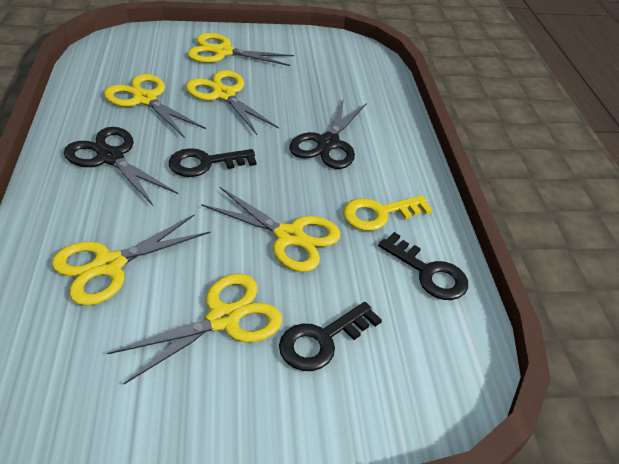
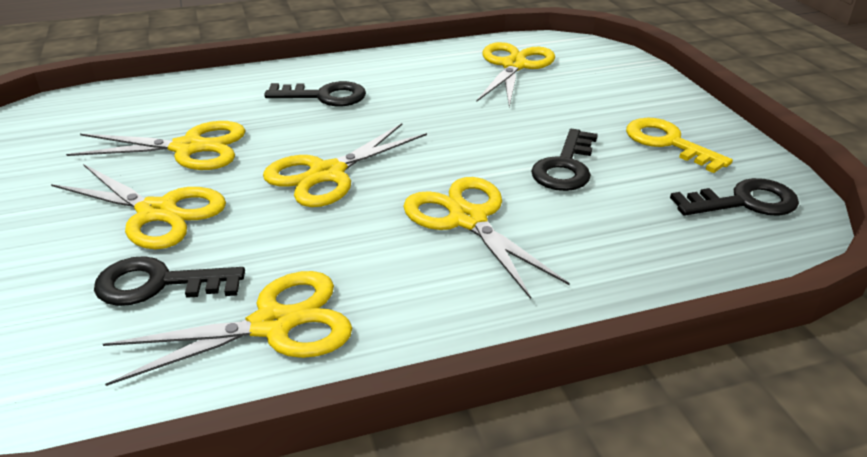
black key: 3 -> 4
black scissors: 2 -> 0

